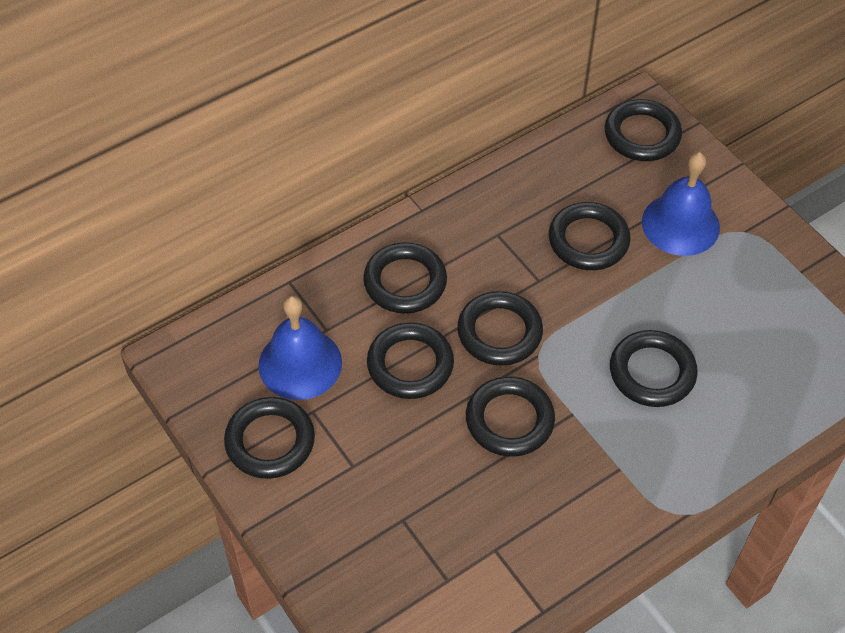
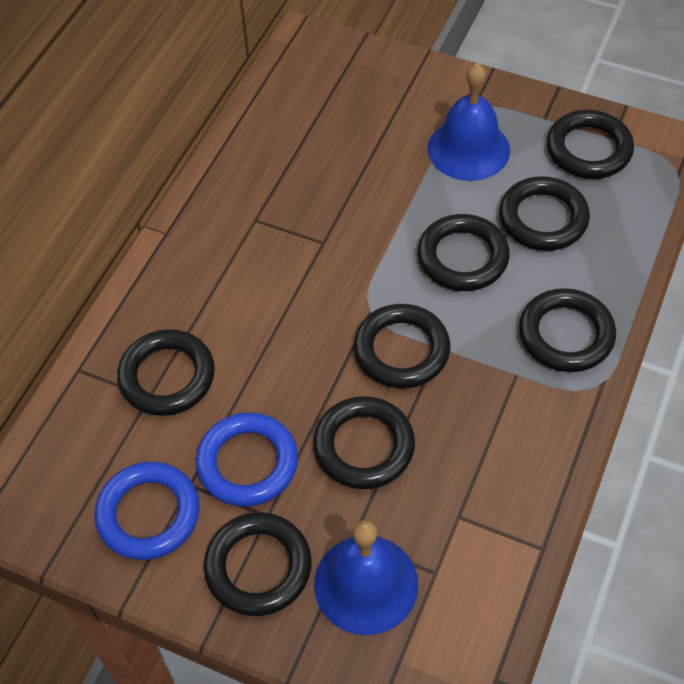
blue ring: 0 -> 2

